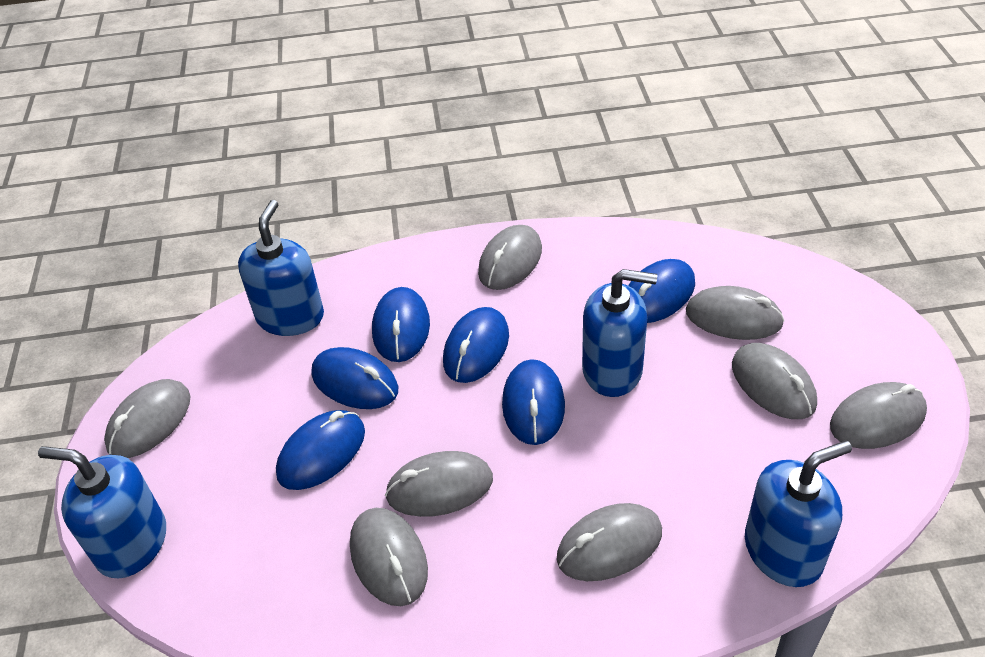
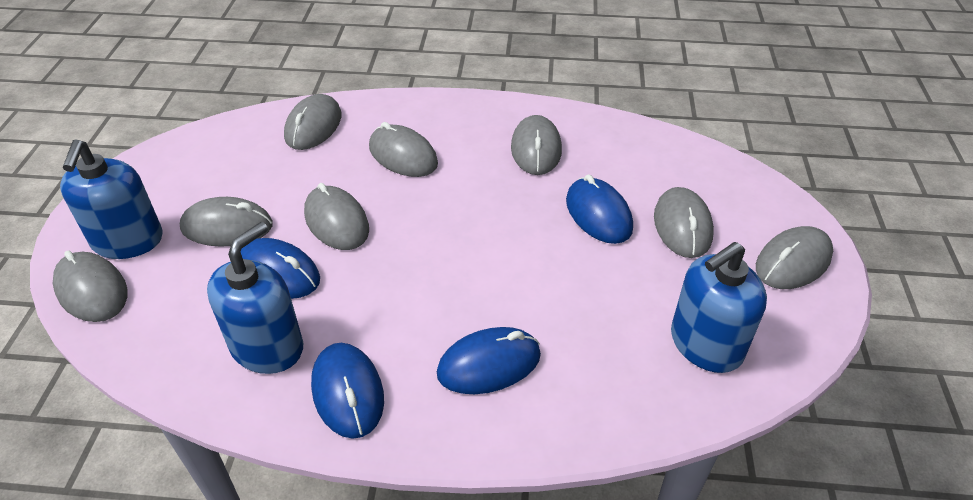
blue mouse: 6 -> 4
blue soap dispenser: 4 -> 3

